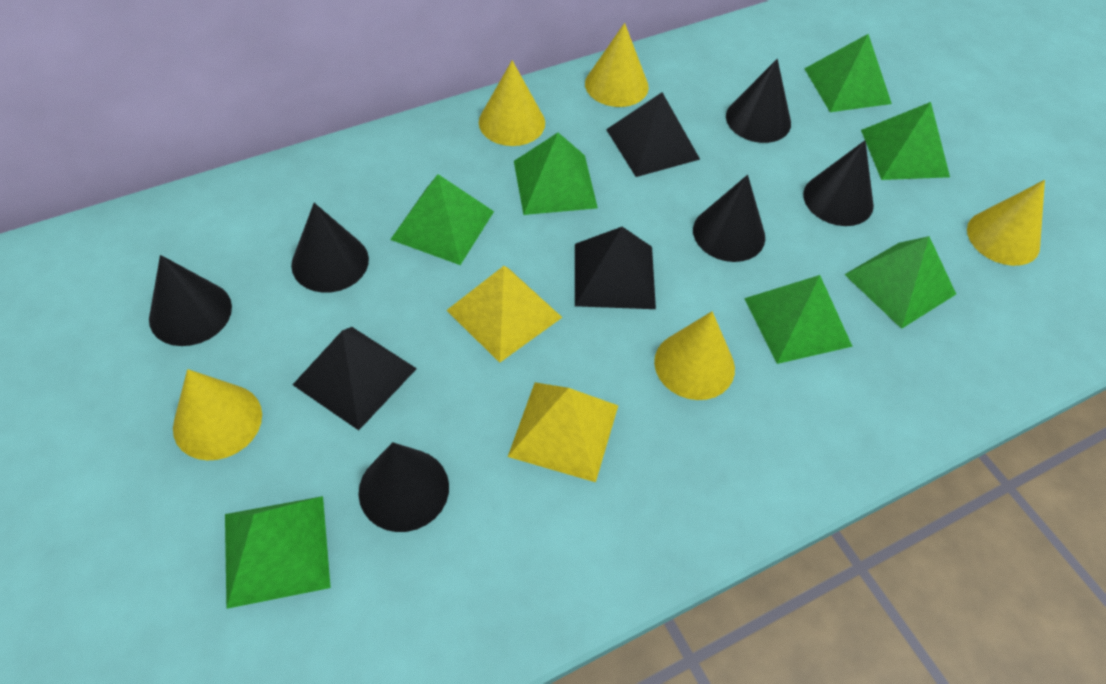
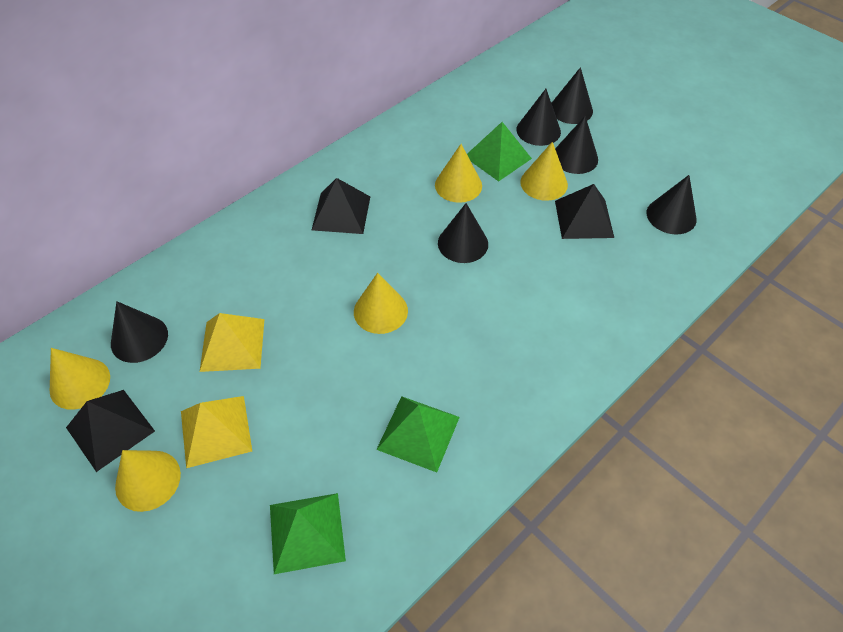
green pyramid: 7 -> 3

